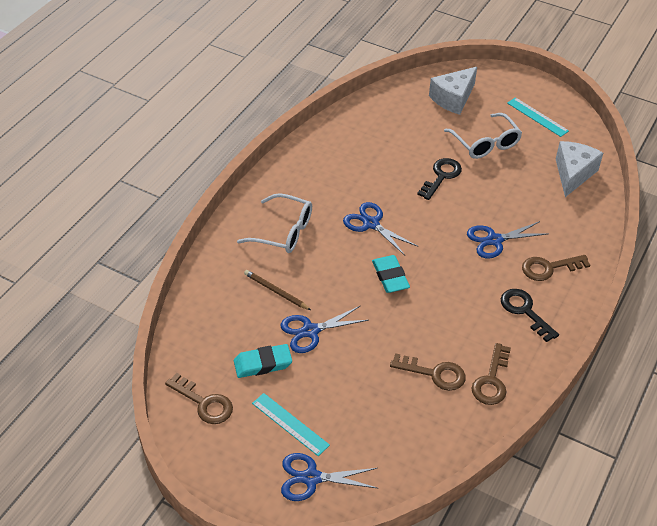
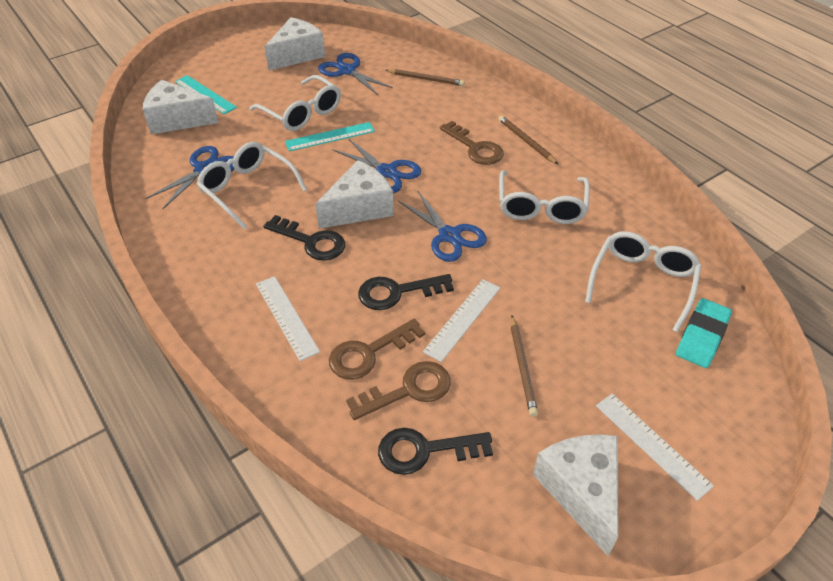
black key: 2 -> 3
brown key: 4 -> 3
brown pencil: 1 -> 3
turquoise eraser: 2 -> 1
white cheese: 2 -> 4
white glasses: 2 -> 4
white ruler: 0 -> 3

